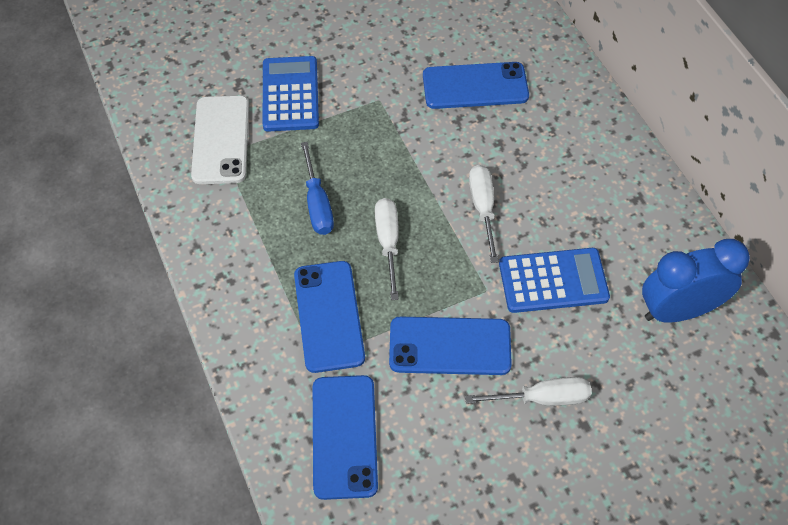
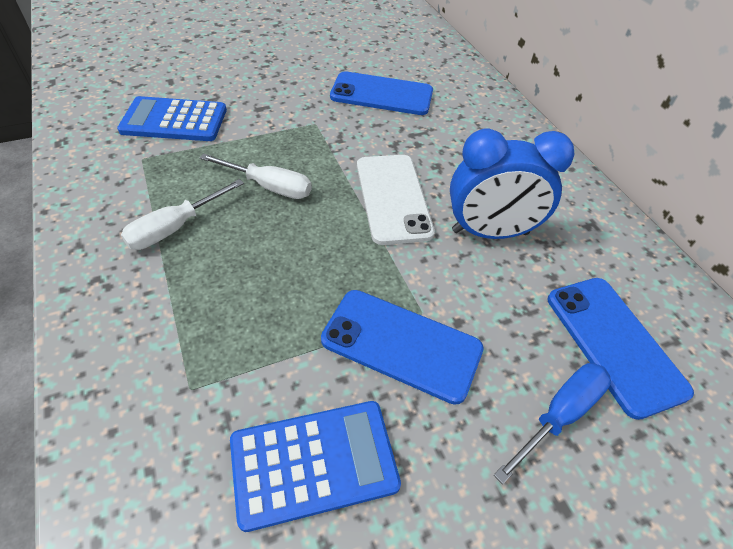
blue phone: 4 -> 3
white screwdriver: 3 -> 2

